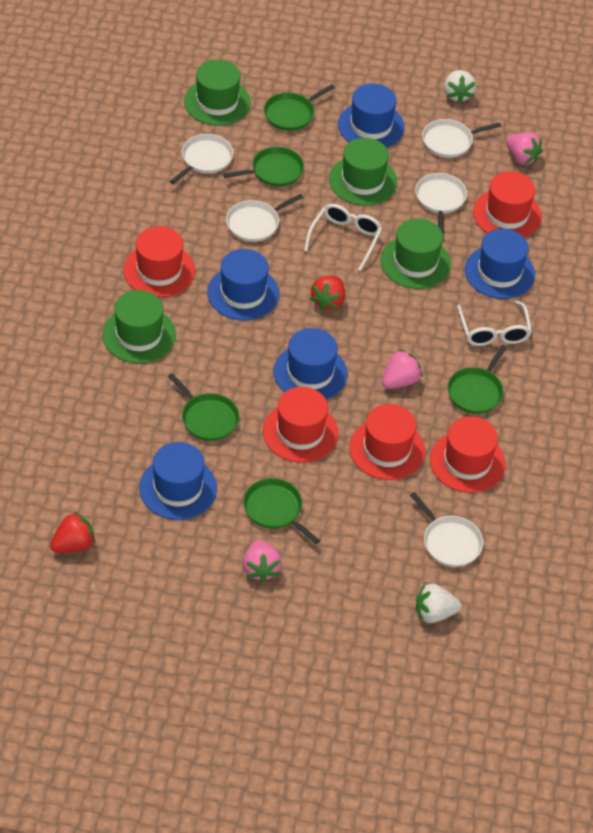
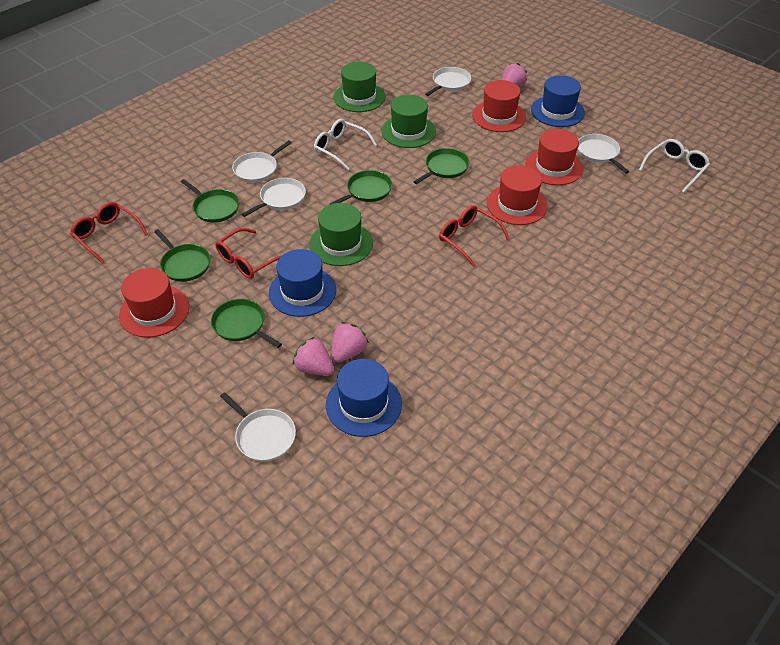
blue hat: 5 -> 3
green hat: 4 -> 3
red glasses: 0 -> 3
red hat: 5 -> 4
red strawberry: 2 -> 0
white strawberry: 2 -> 0

